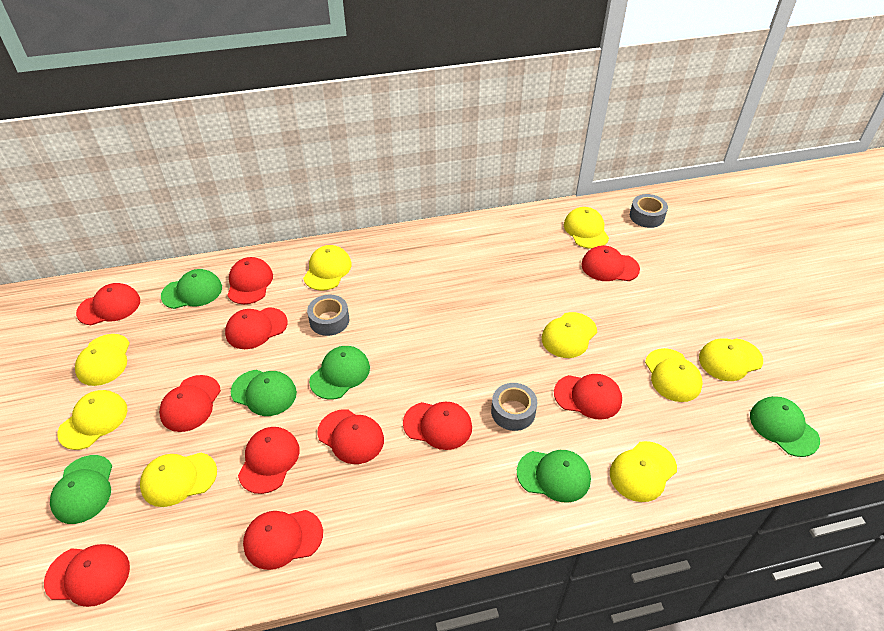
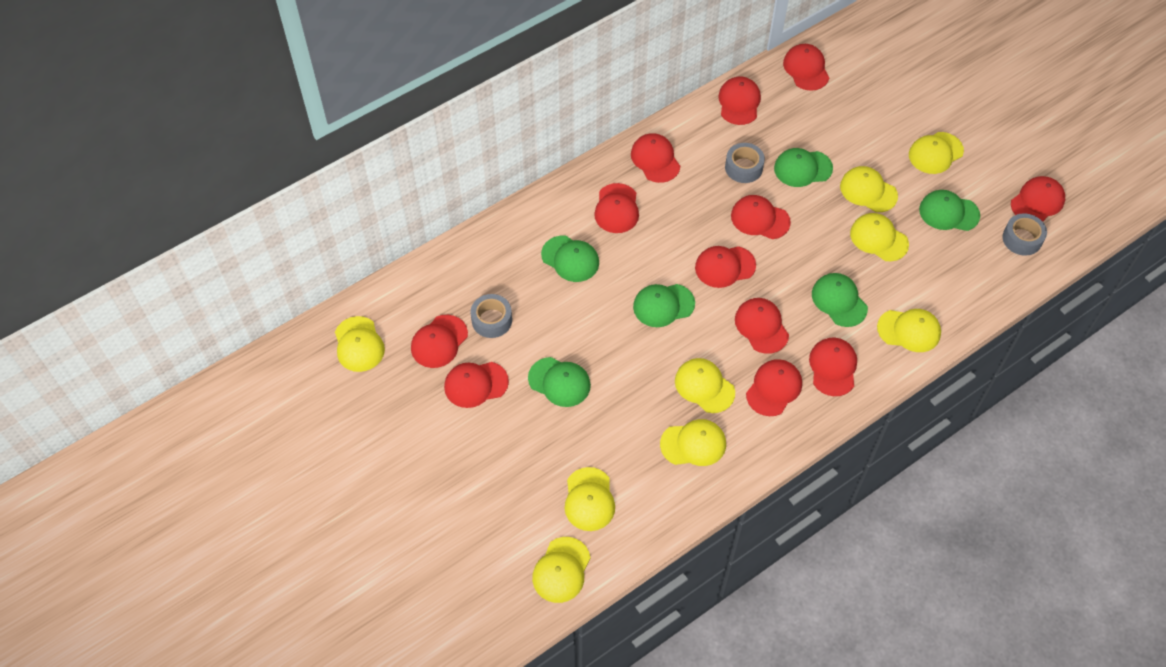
red cap: 11 -> 12

